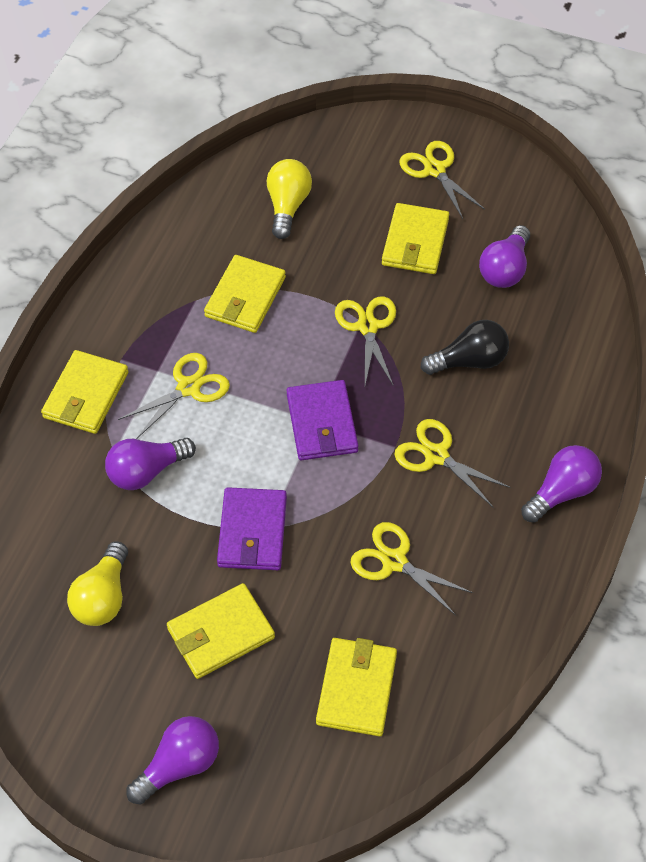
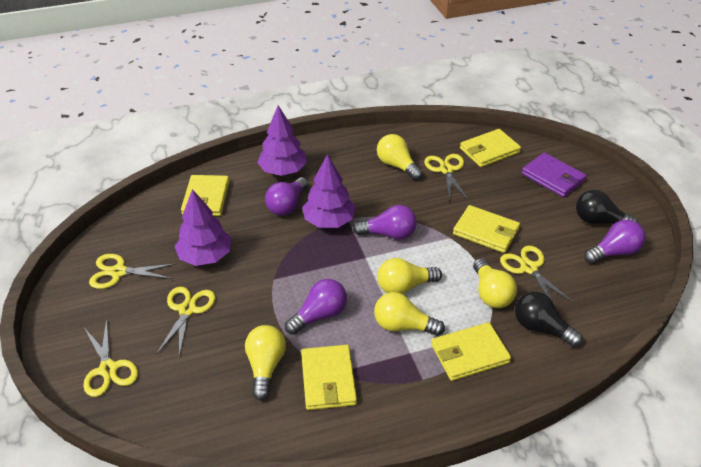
black light bulb: 1 -> 2
purple tree: 0 -> 3
purple wallet: 2 -> 1
yellow light bulb: 2 -> 5

